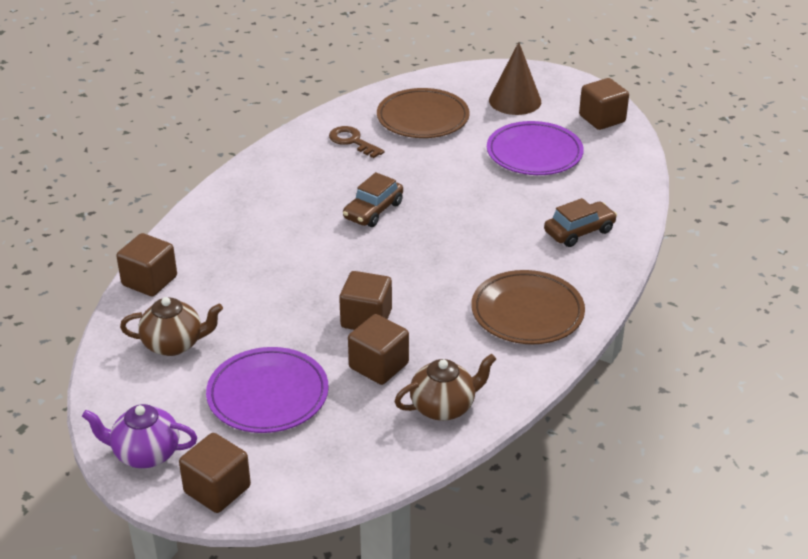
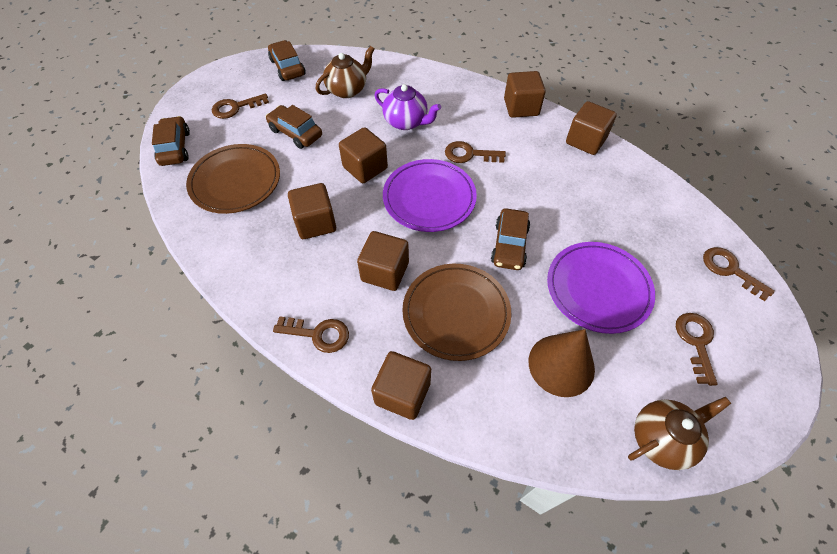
brown car: 2 -> 4
brown cube: 5 -> 6
brown key: 1 -> 5

